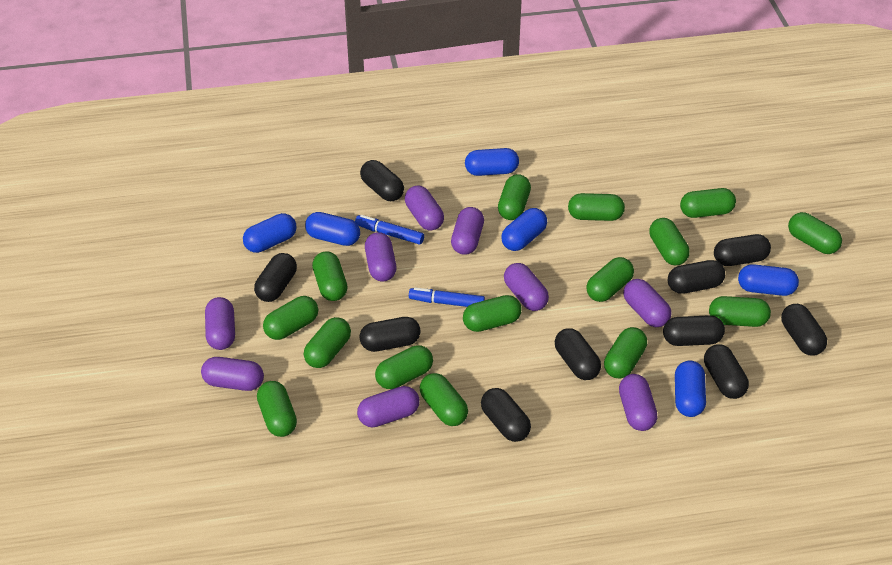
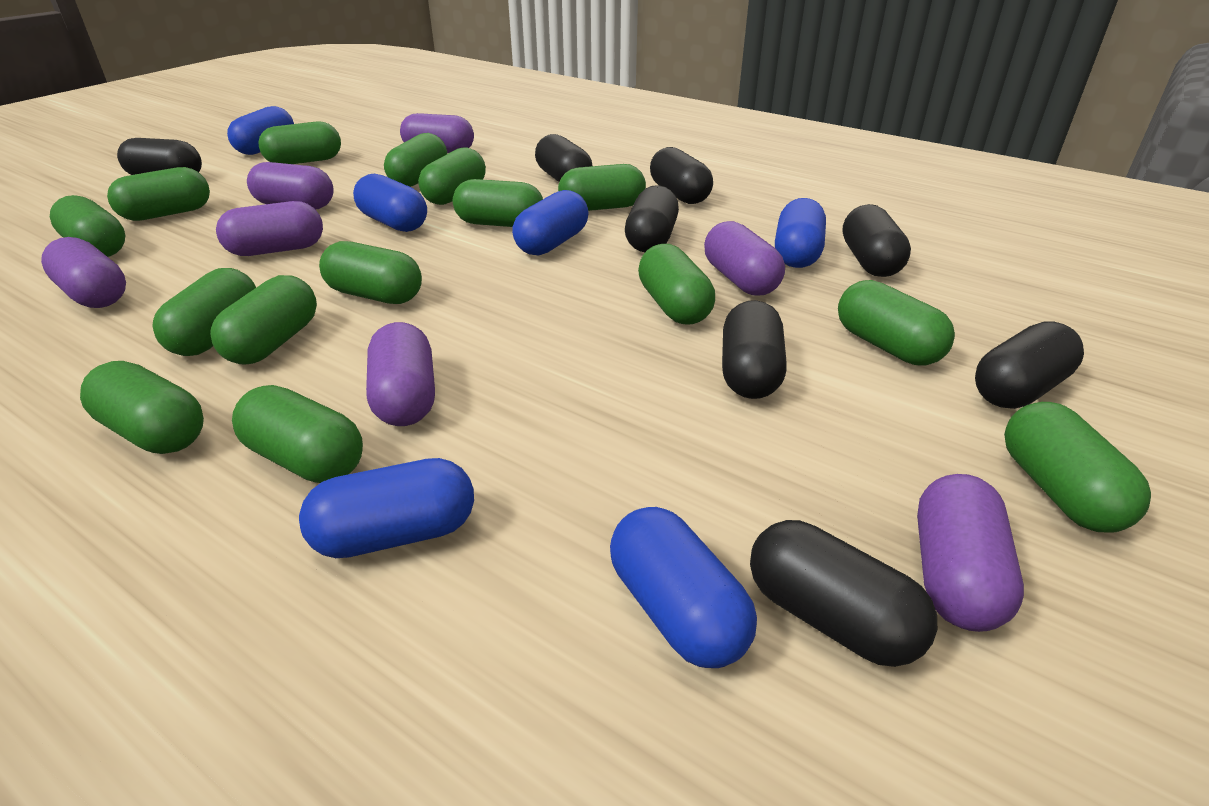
black capsule: 10 -> 8
blue marker: 2 -> 0
purple capsule: 9 -> 7

